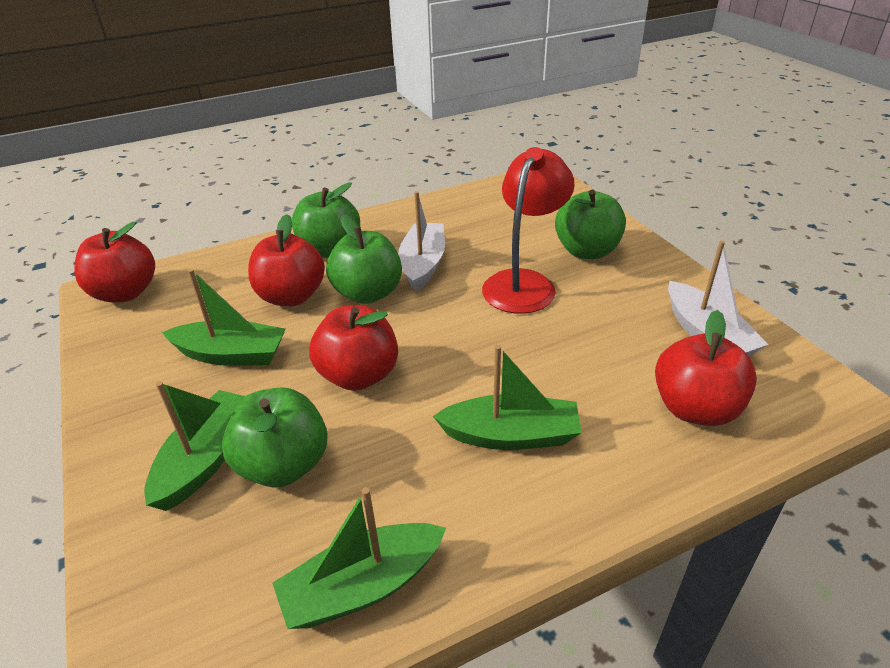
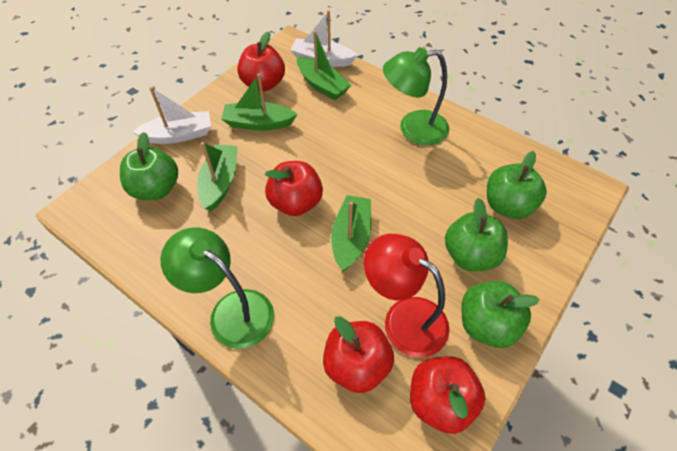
green lamp: 0 -> 2

